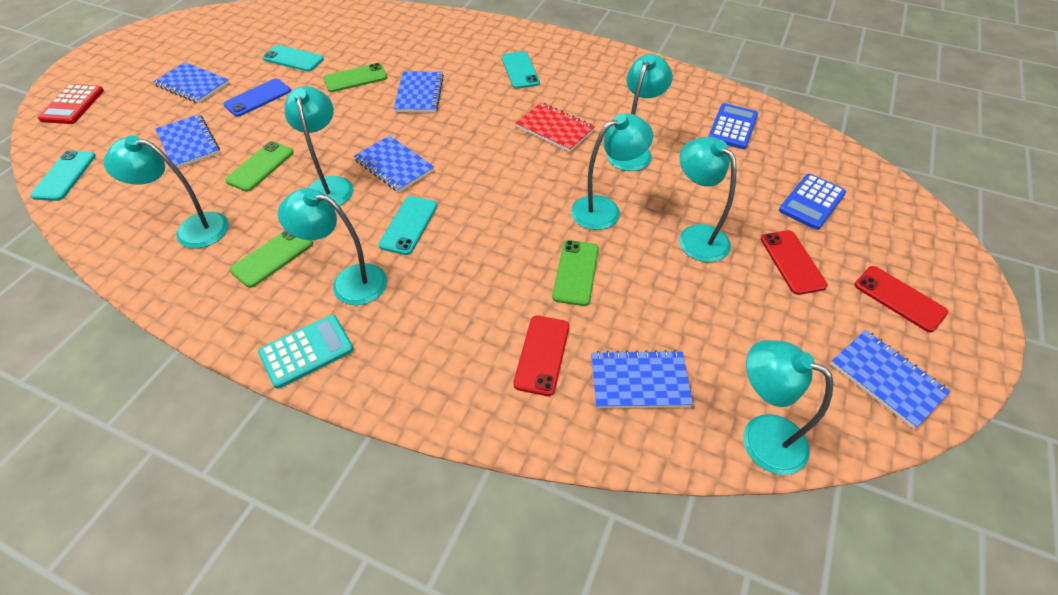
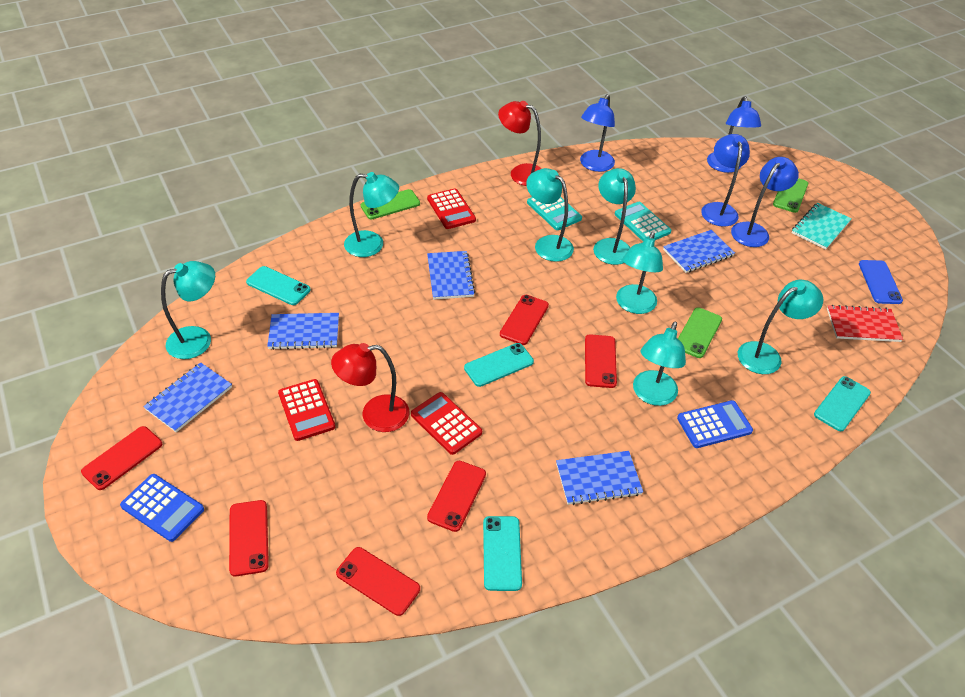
blue lamp: 0 -> 4
blue notebook: 6 -> 5
green phone: 4 -> 3
red calculator: 1 -> 3
red lamp: 0 -> 2
red phone: 3 -> 6
turquoise calculator: 1 -> 2
turquoise notebook: 0 -> 1

